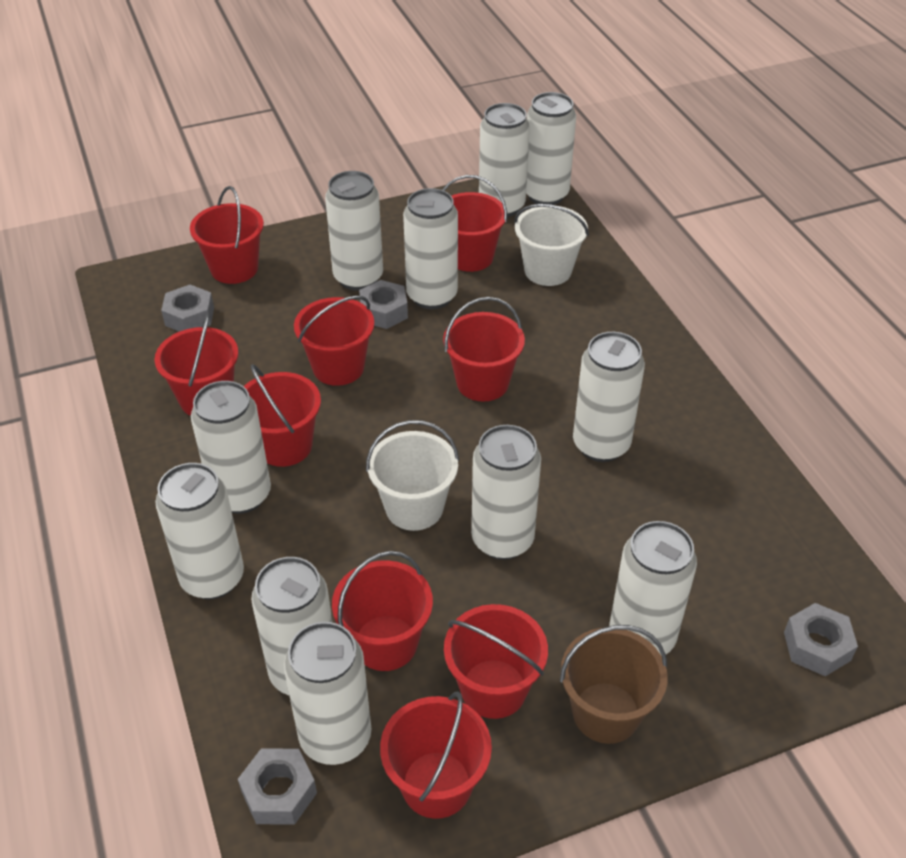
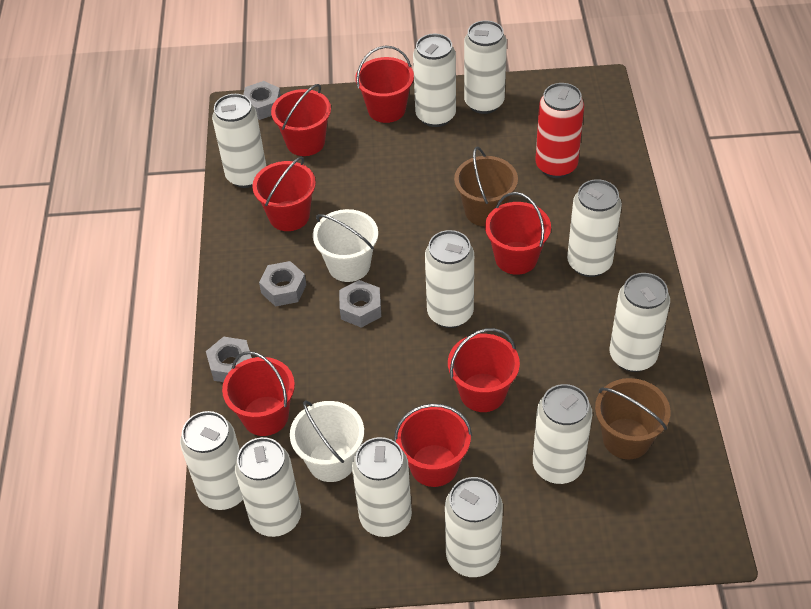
brown bucket: 1 -> 2
red bucket: 9 -> 7
red can: 0 -> 1

